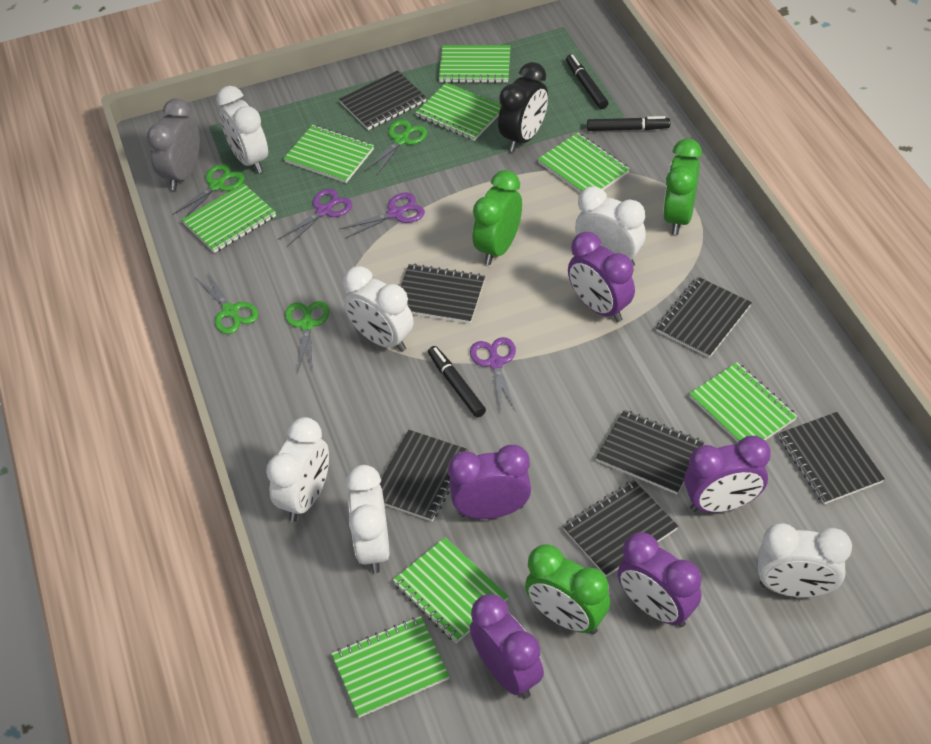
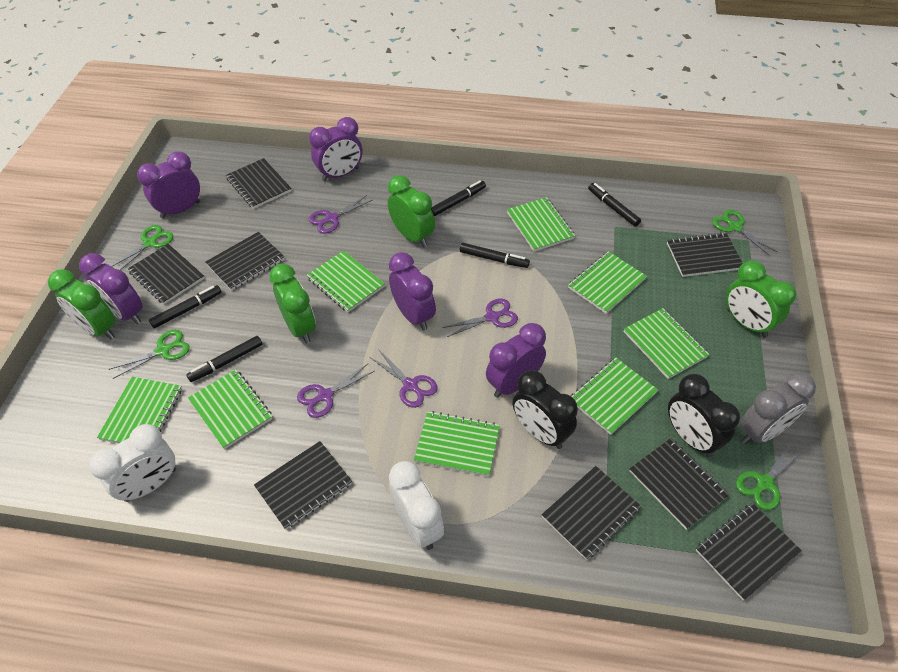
black clock: 1 -> 2
black marker: 3 -> 5
black notebook: 7 -> 8
green clock: 3 -> 4
purple scissors: 3 -> 4
white clock: 6 -> 2

